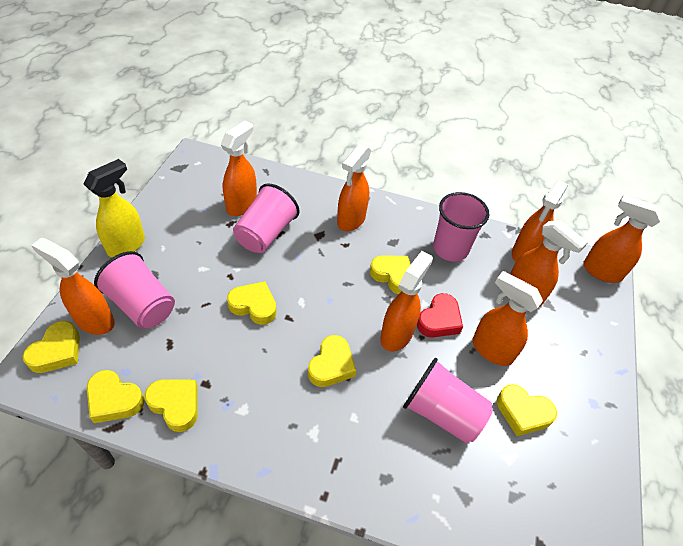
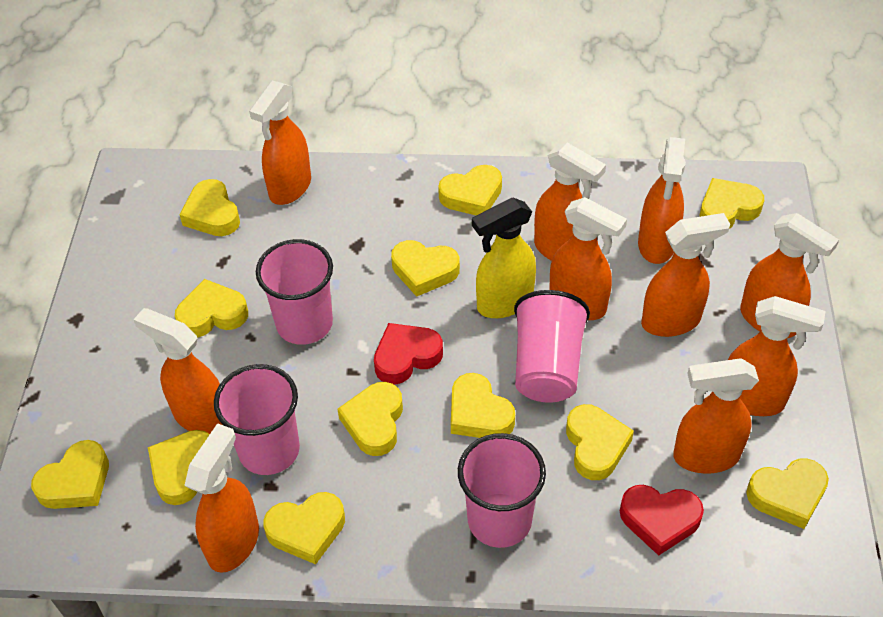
orange spray bottle: 8 -> 10
red heart: 1 -> 2
yellow heart: 7 -> 12

